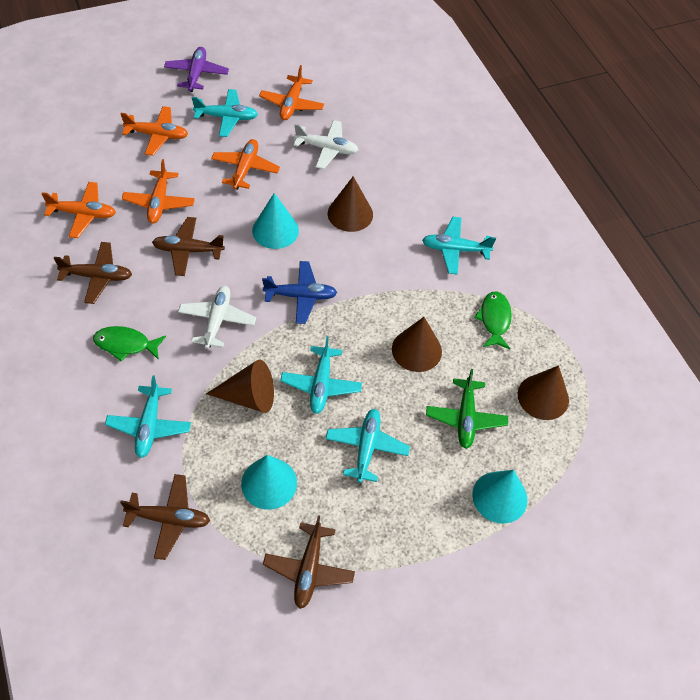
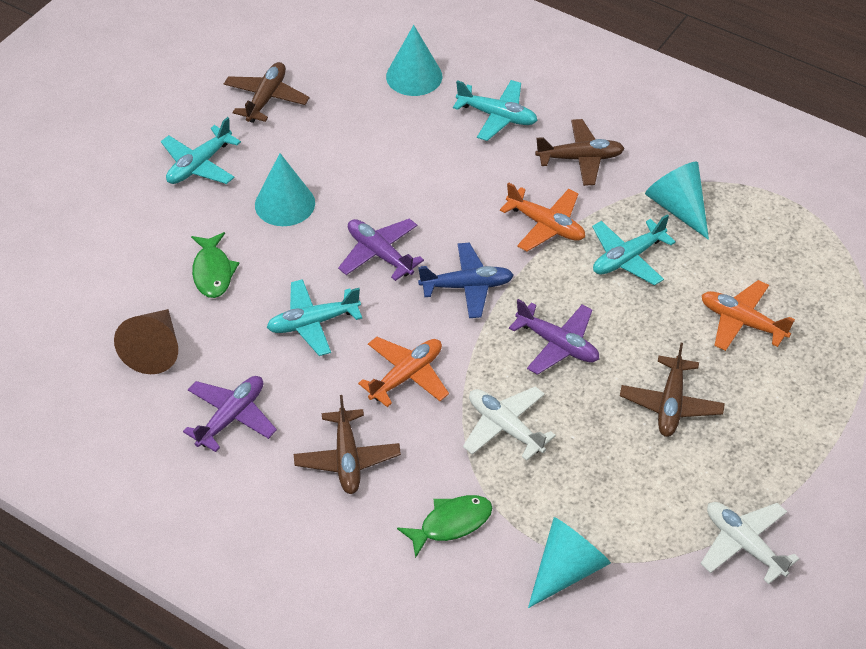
brown cone: 4 -> 1
green plane: 1 -> 0
orange plane: 5 -> 3
purple plane: 1 -> 3
turquoise cone: 3 -> 4
turquoise plane: 5 -> 4

